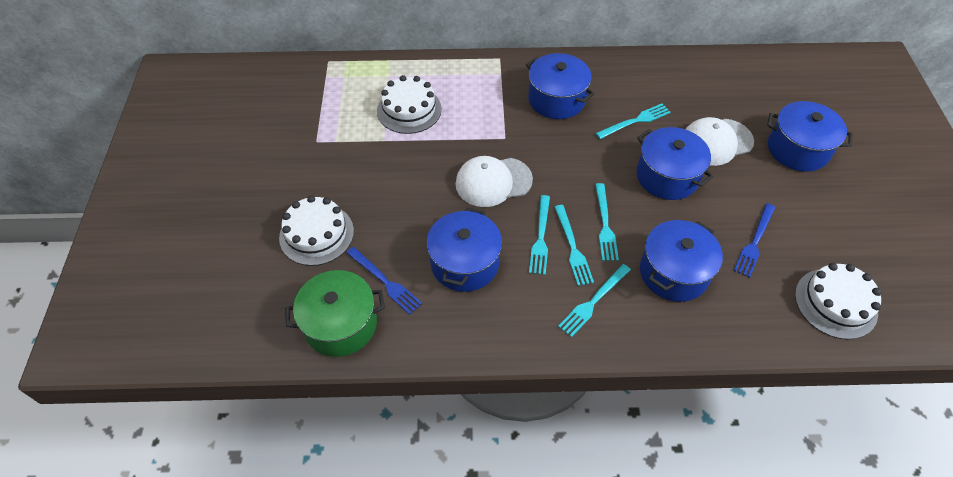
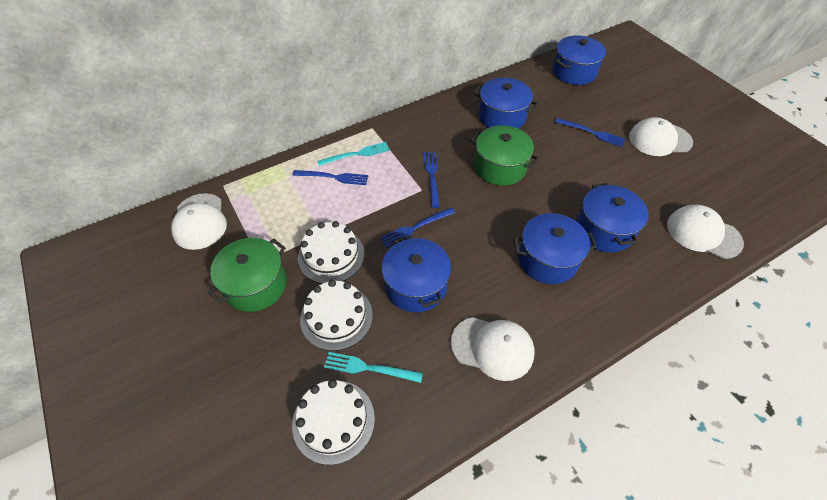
blue fork: 2 -> 4
green pot: 1 -> 2
turquoise fork: 5 -> 2
white cap: 2 -> 4

